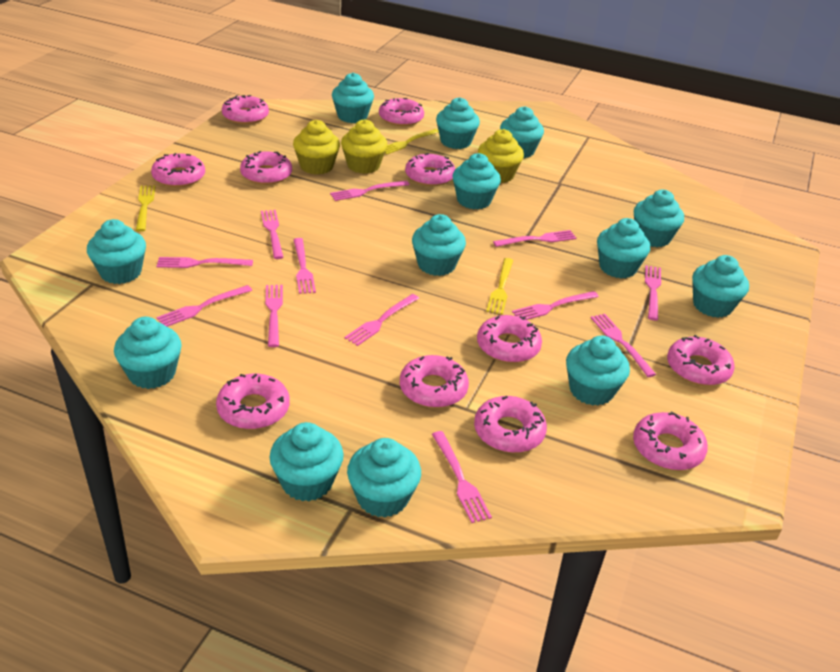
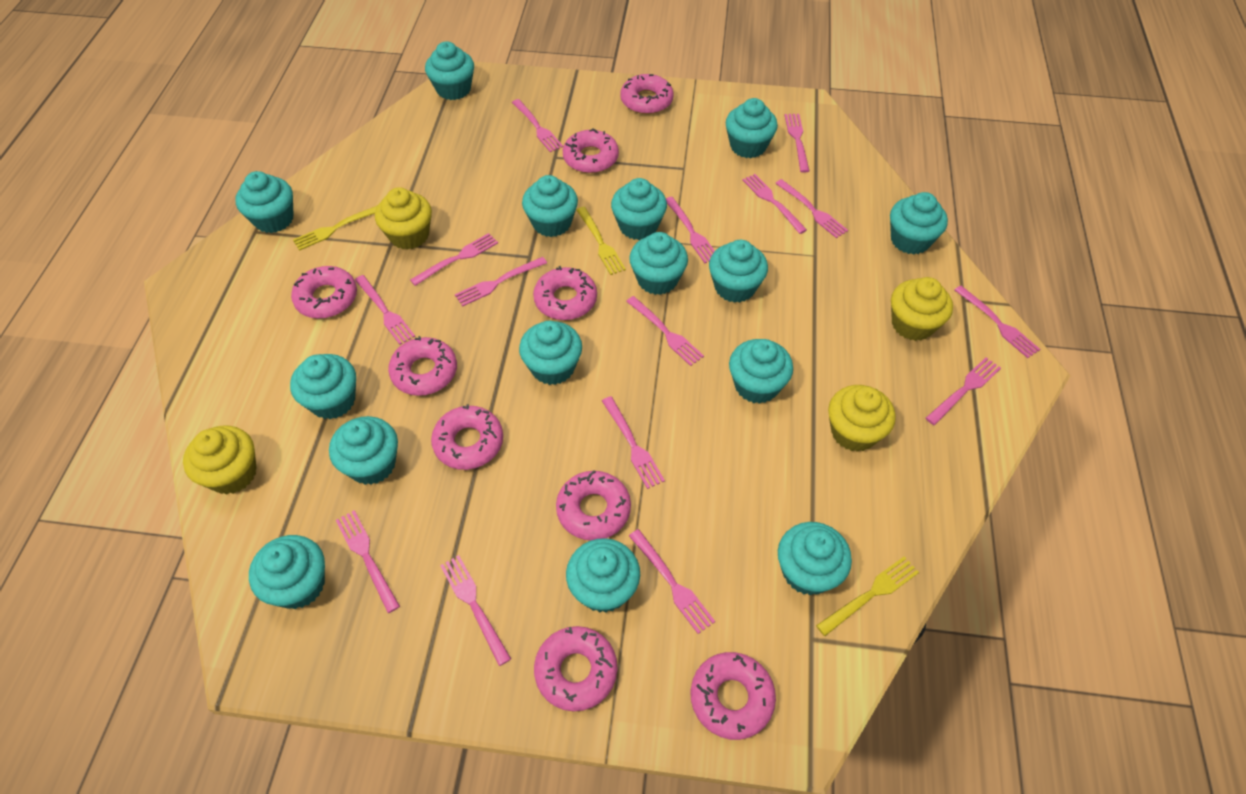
pink donut: 11 -> 9
pink fork: 12 -> 15
turquoise cupcake: 13 -> 15
yellow cupcake: 3 -> 4

